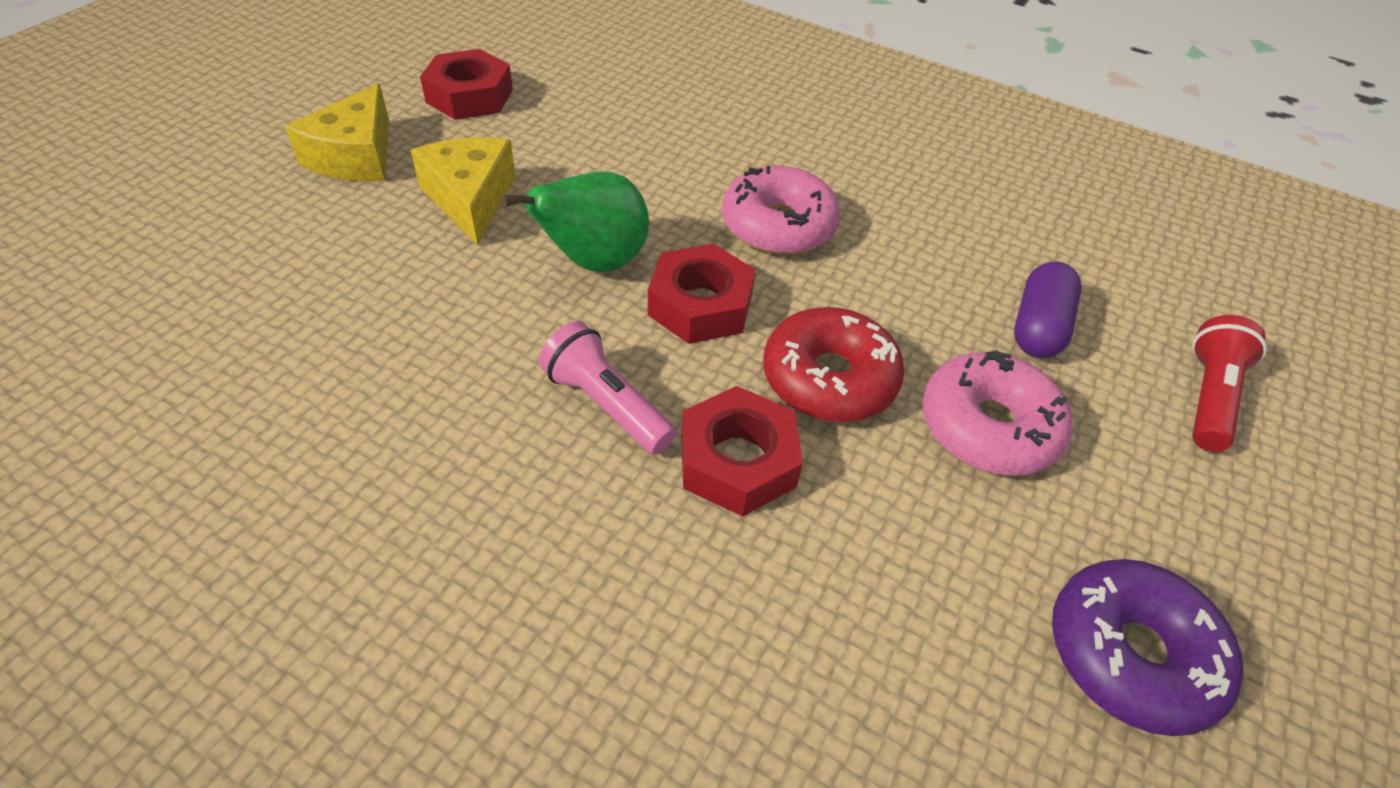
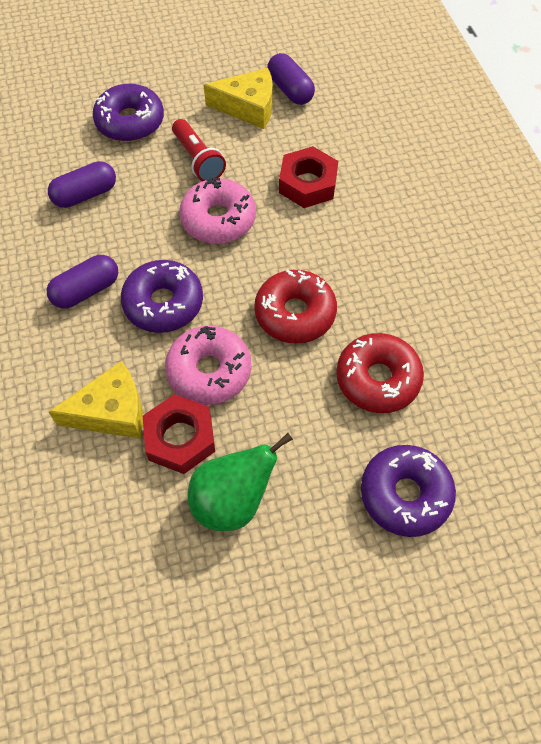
pink flashlight: 1 -> 0
purple capsule: 1 -> 3
purple donut: 1 -> 3
red donut: 1 -> 2
red nut: 3 -> 2

